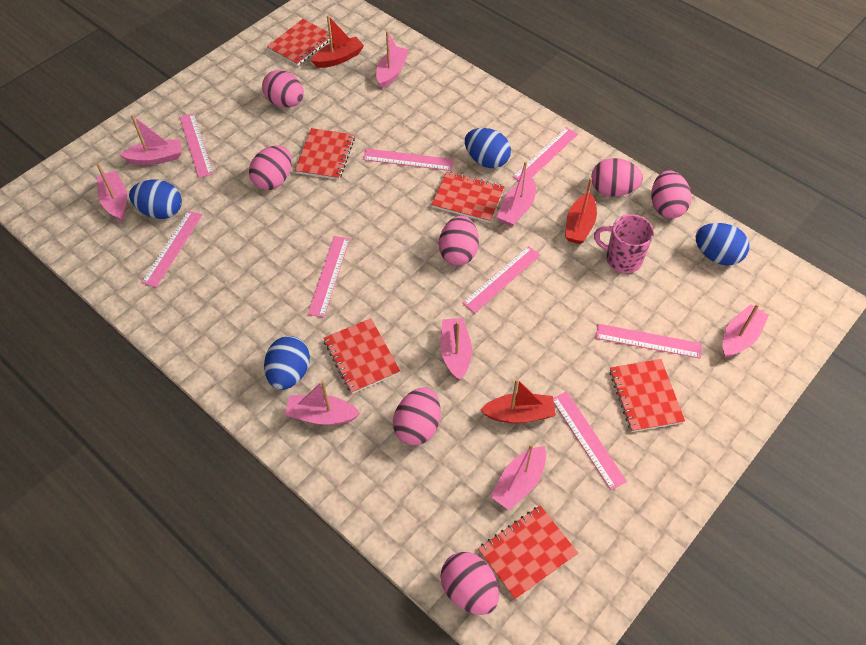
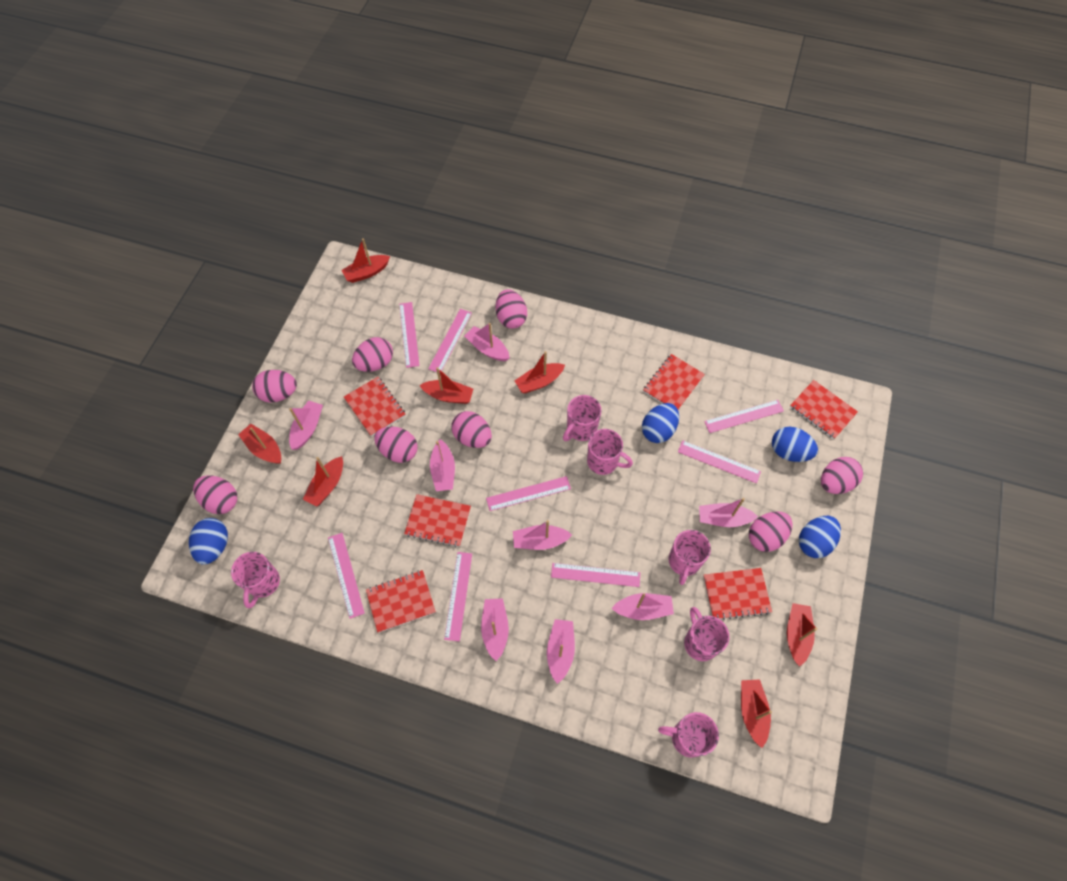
pink egg: 7 -> 8
pink mug: 1 -> 6
red boat: 3 -> 7

